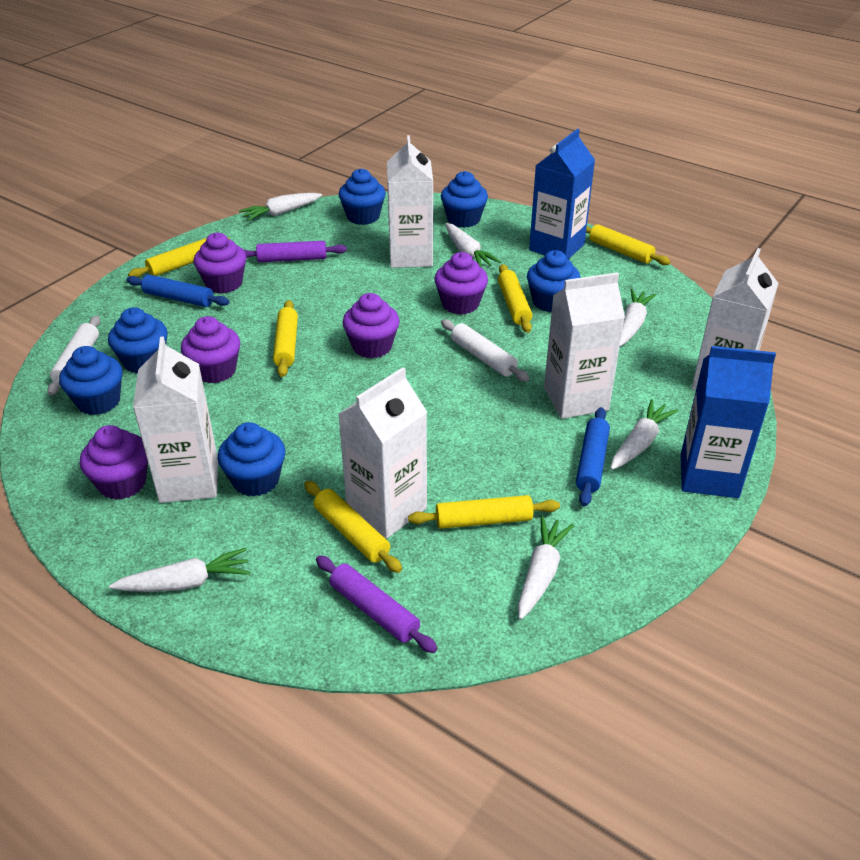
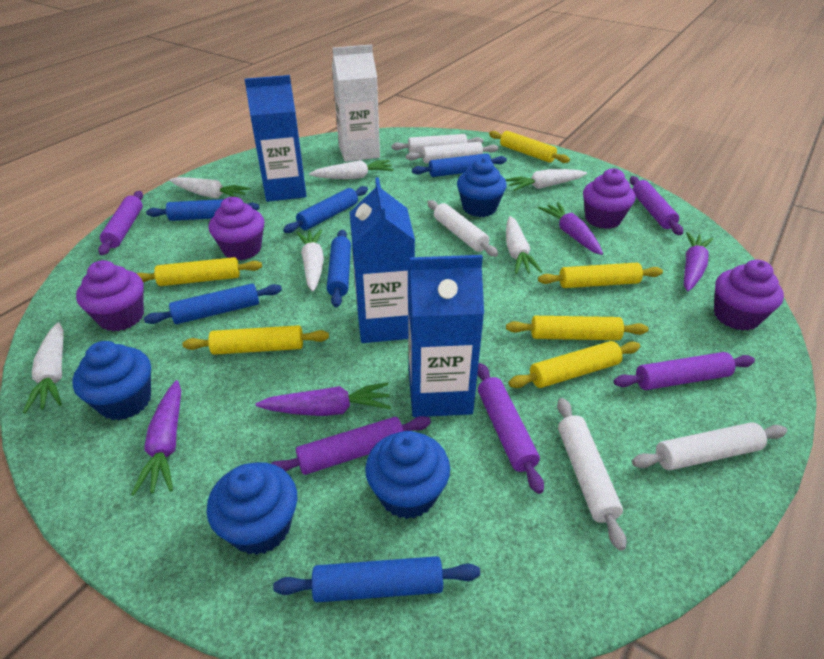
blue carton: 2 -> 3
blue cupcake: 6 -> 4
blue rolling pin: 2 -> 6
purple carrot: 0 -> 4
purple cupcake: 5 -> 4
purple rolling pin: 2 -> 5
white carton: 5 -> 1
white rolling pin: 2 -> 5

